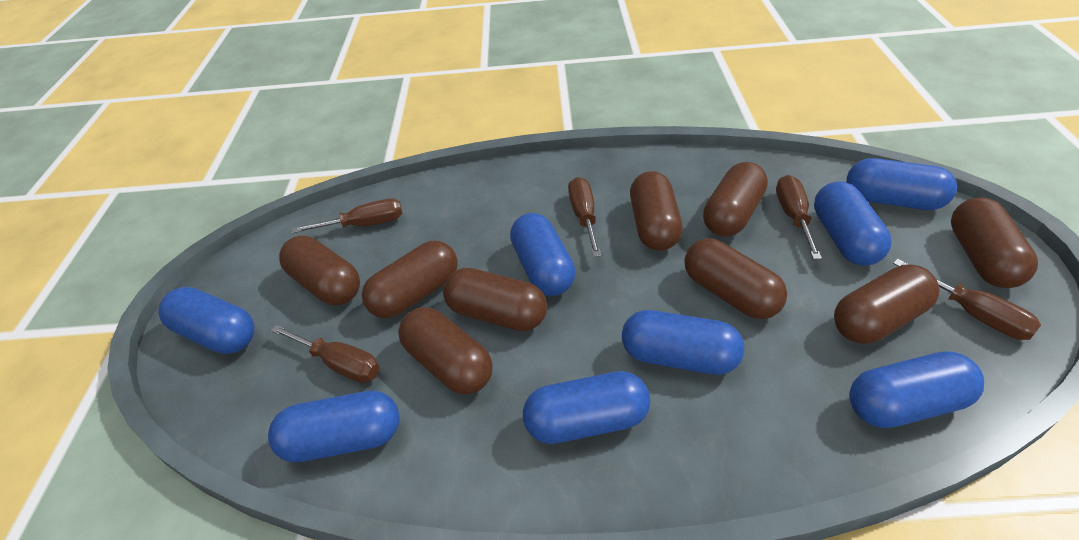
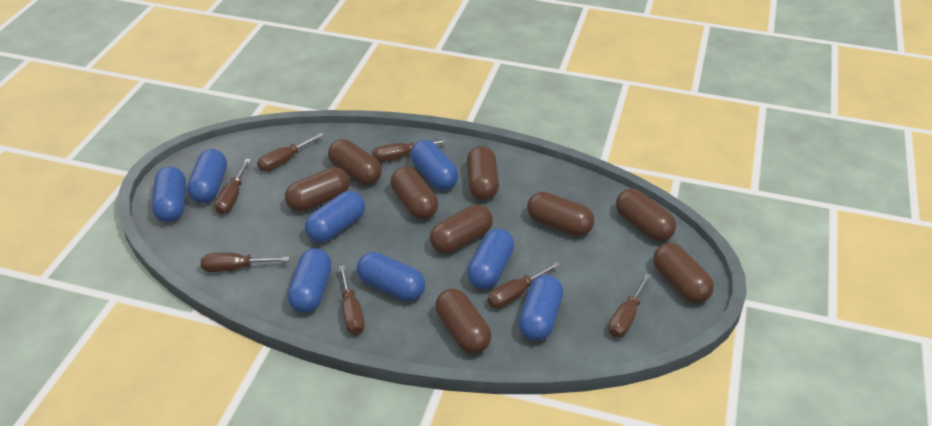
brown screwdriver: 5 -> 7

